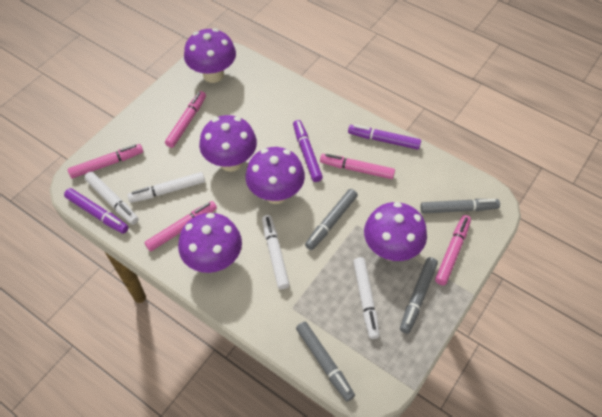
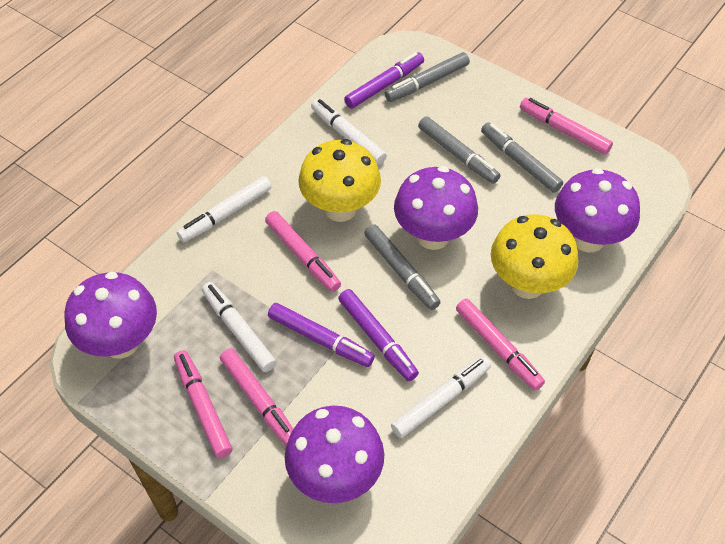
purple mushroom: 5 -> 4
yellow mushroom: 0 -> 2

